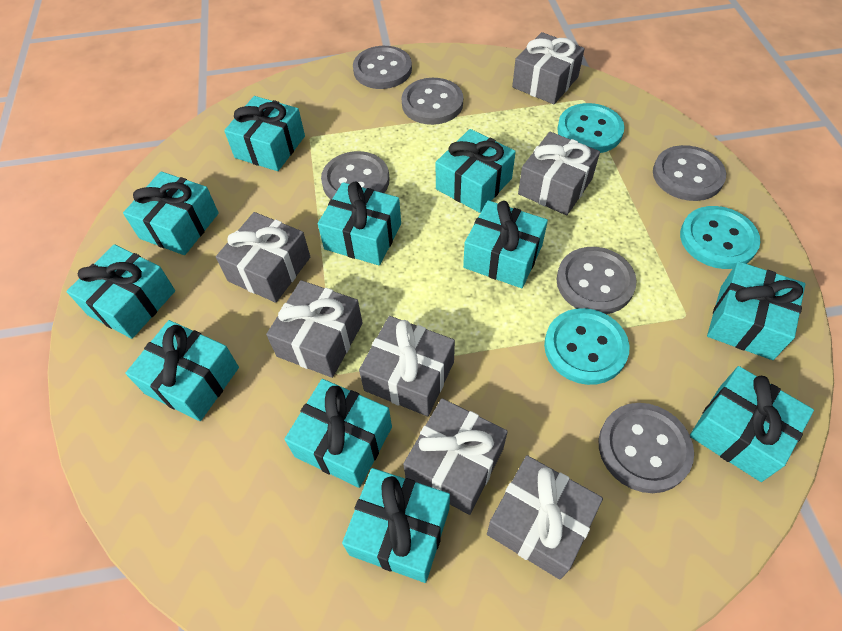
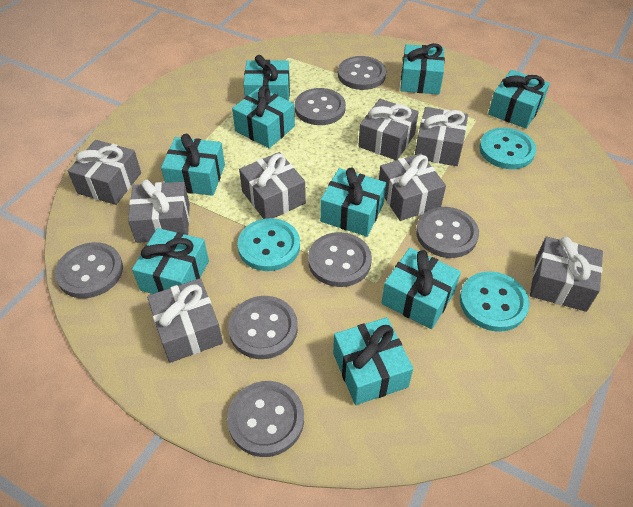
grey button: 6 -> 7
grey gift: 7 -> 8
turquoise gift: 11 -> 9

